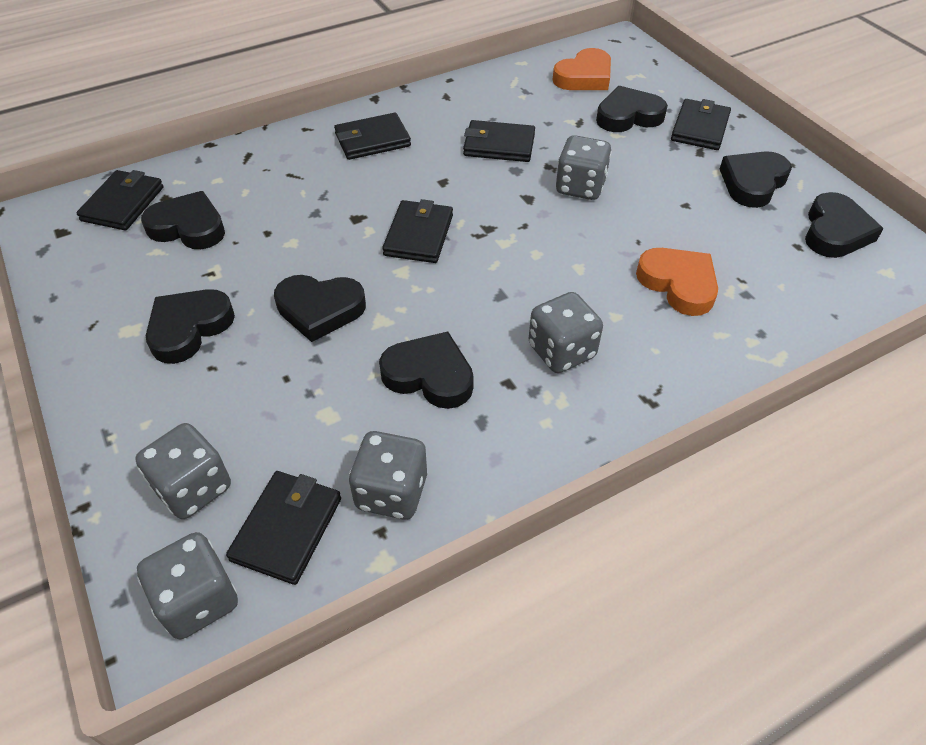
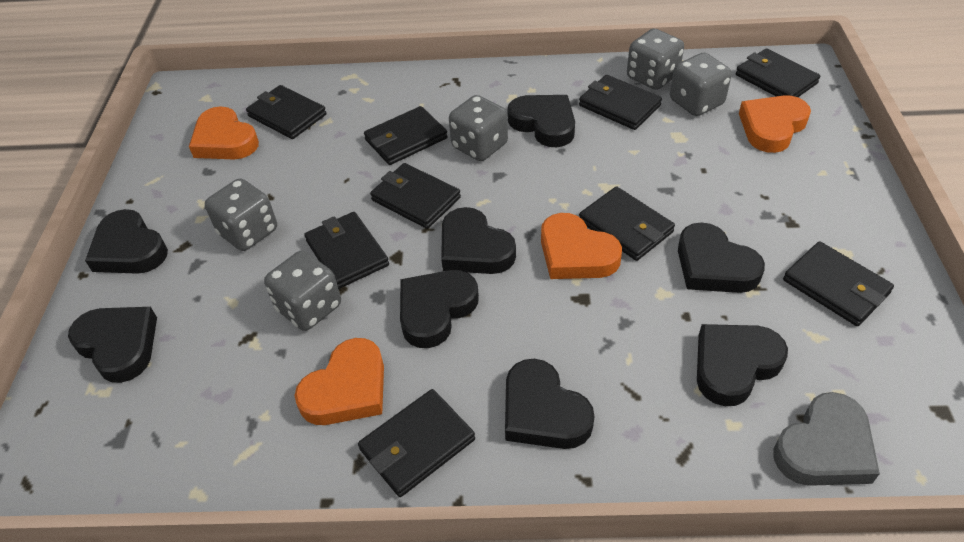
black heart: 7 -> 8
black wallet: 6 -> 9
grey heart: 0 -> 1
orange heart: 2 -> 4

